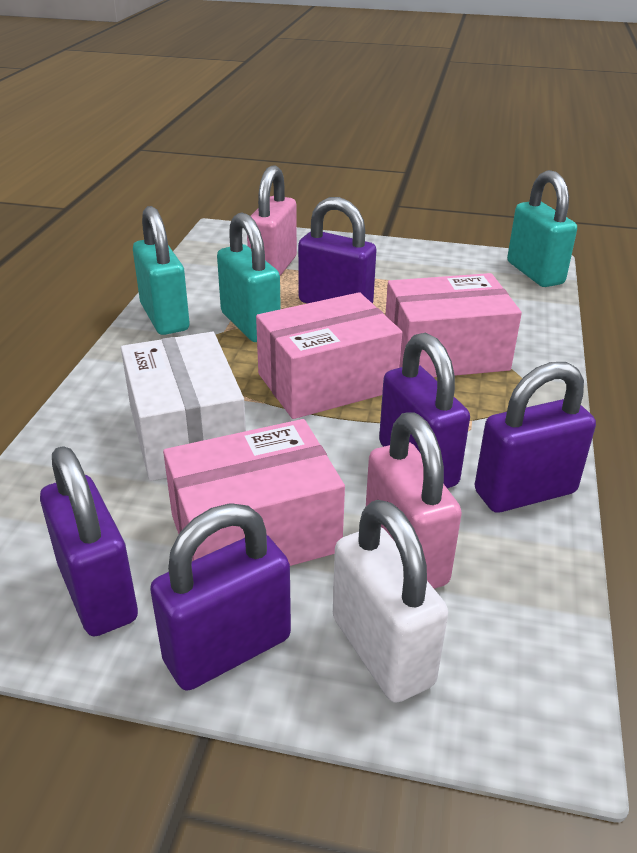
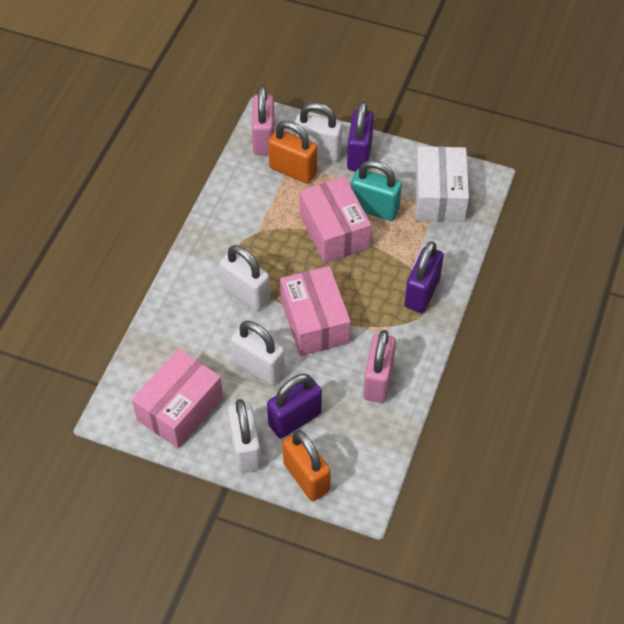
orange padlock: 0 -> 2
purple padlock: 5 -> 3
turquoise padlock: 3 -> 1
white padlock: 1 -> 4

